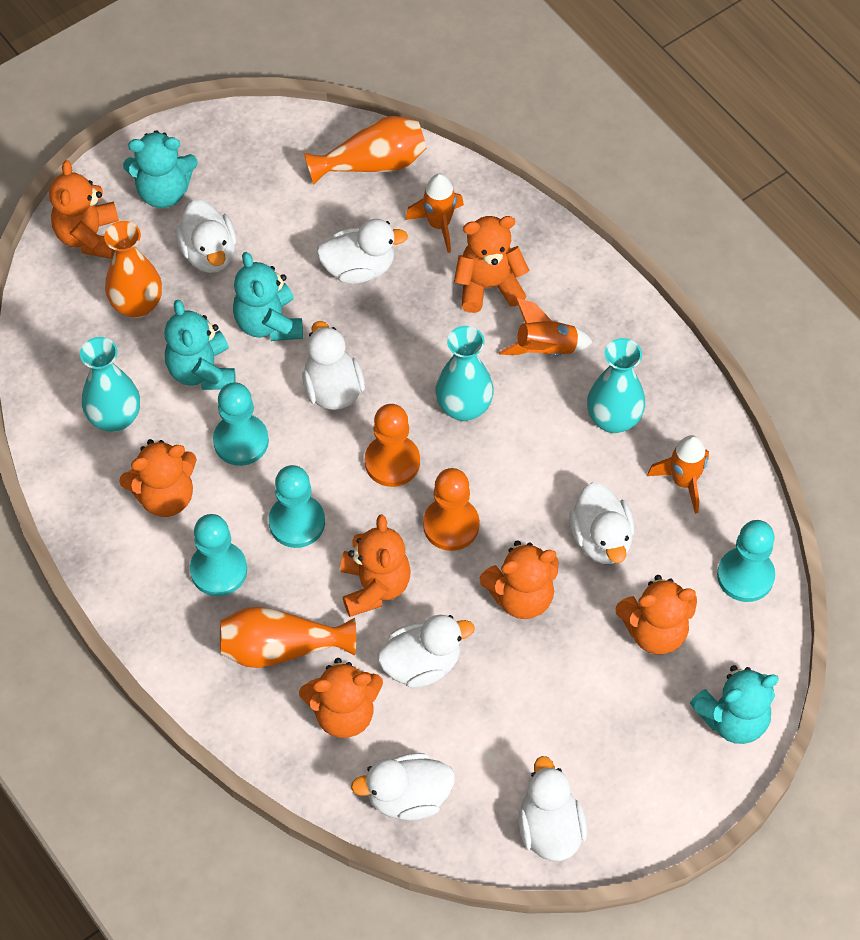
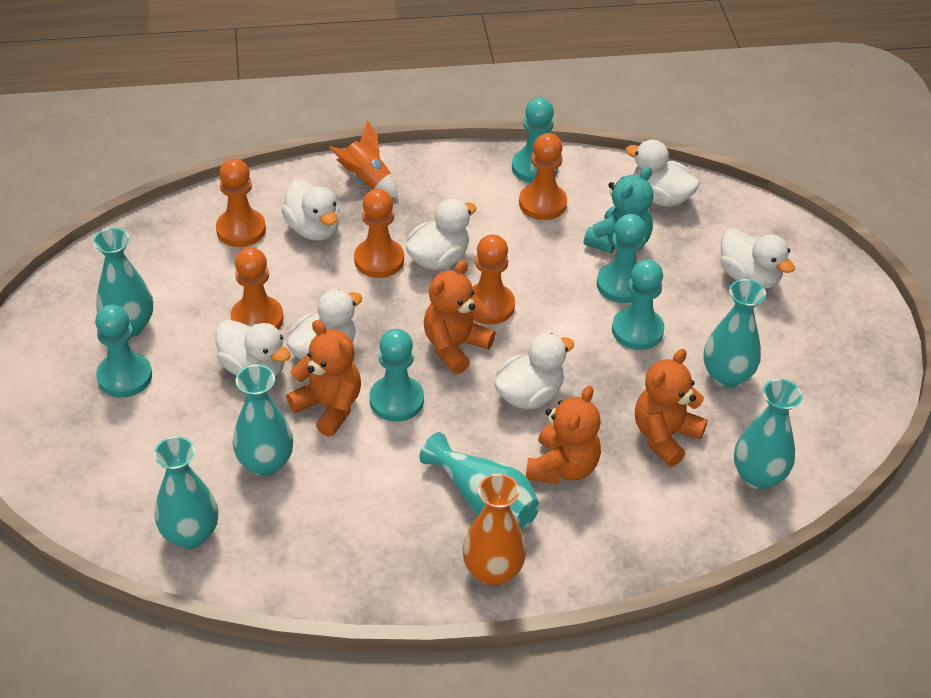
orange pawn: 2 -> 5
orange rocket: 3 -> 1
orange teddy bear: 7 -> 4
orange vase: 3 -> 1
turquoise pawn: 4 -> 5
turquoise teddy bear: 4 -> 1
turquoise vase: 3 -> 6

